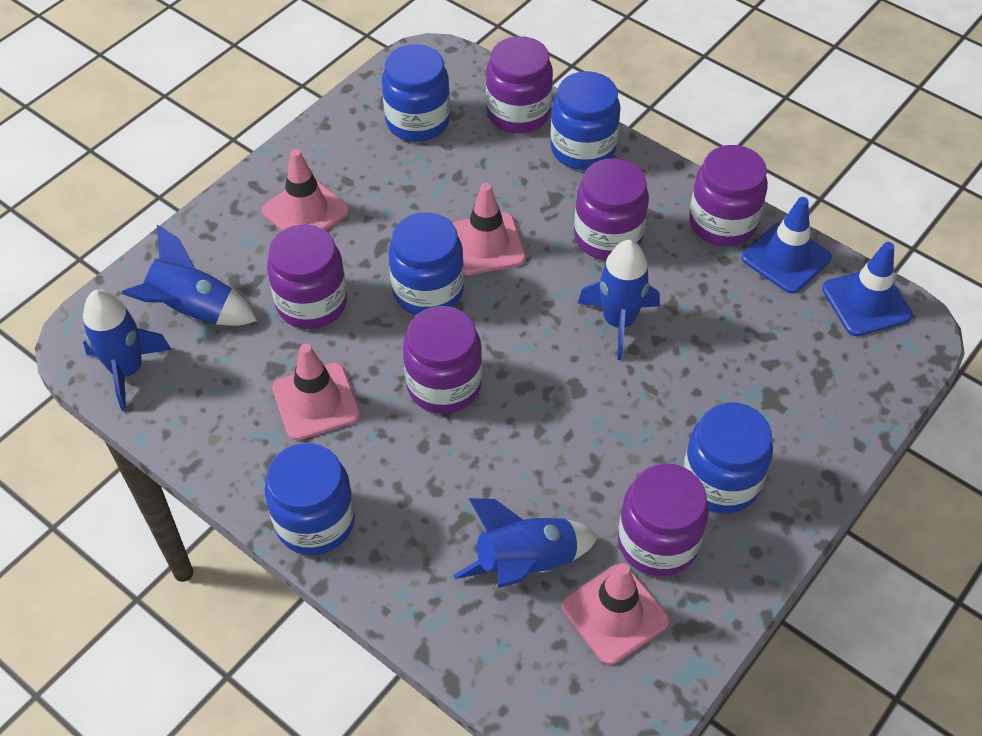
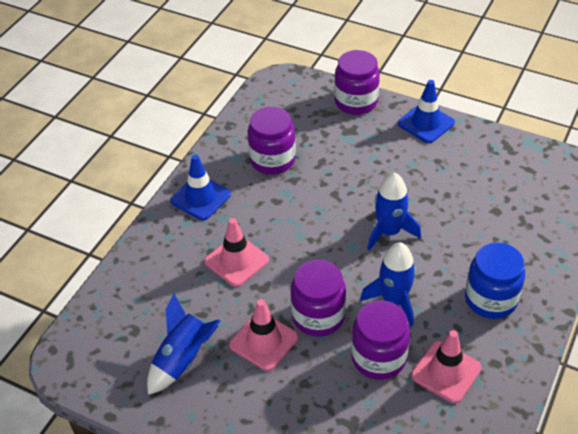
blue jar: 5 -> 1
blue rocket: 4 -> 3
pink traffic cone: 4 -> 3
purple jar: 6 -> 4

